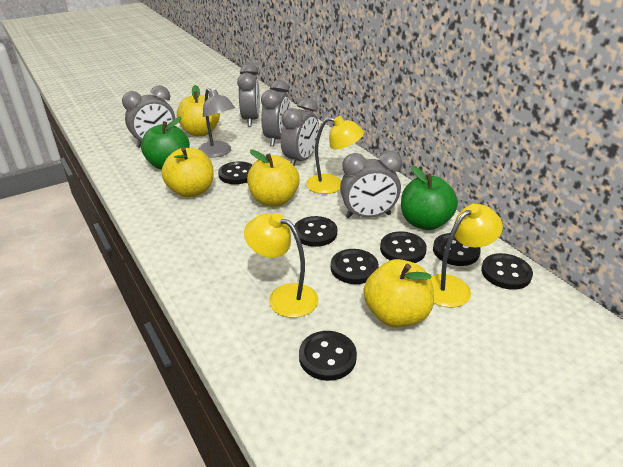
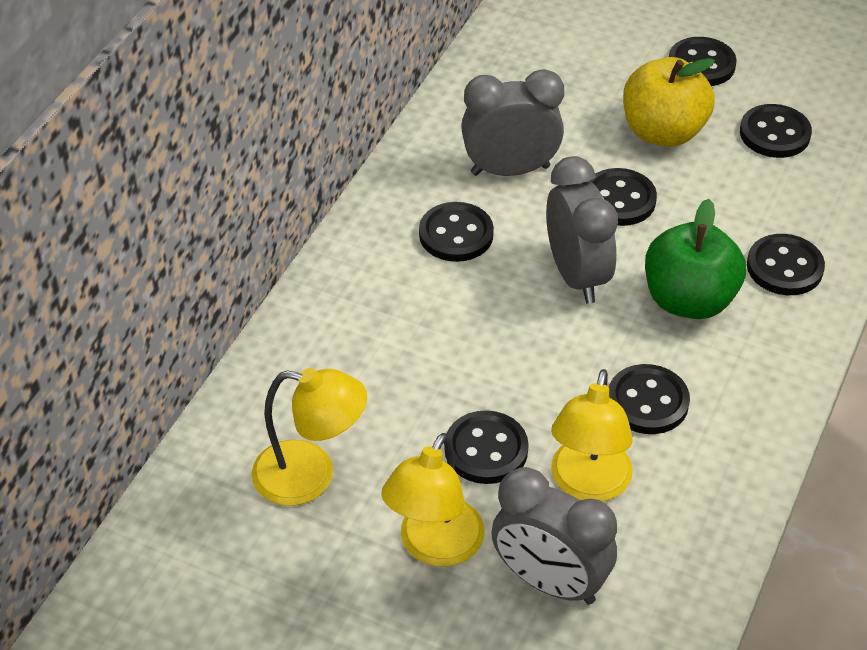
green apple: 2 -> 1
grey clock: 5 -> 3
grey lamp: 1 -> 0
yellow apple: 4 -> 1

